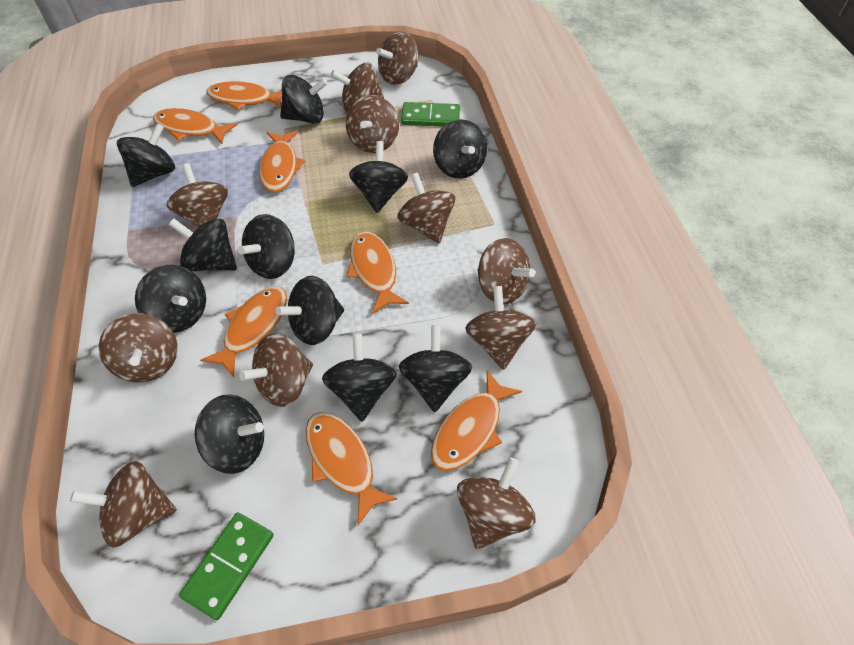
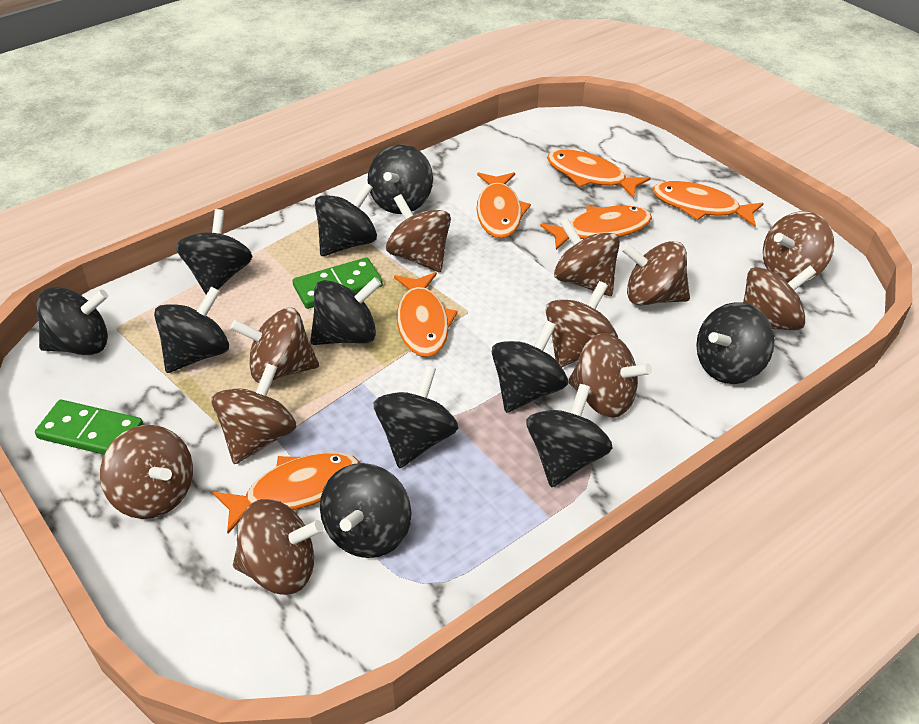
orange fish: 7 -> 6

